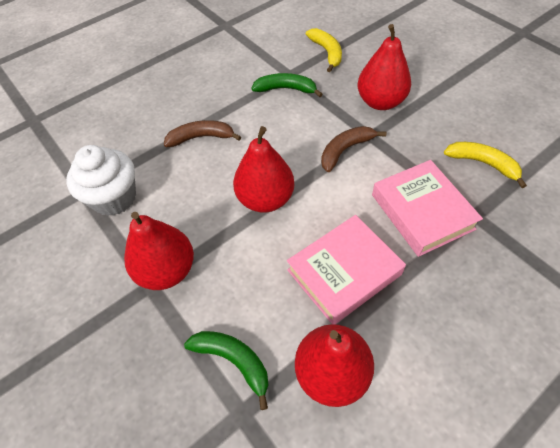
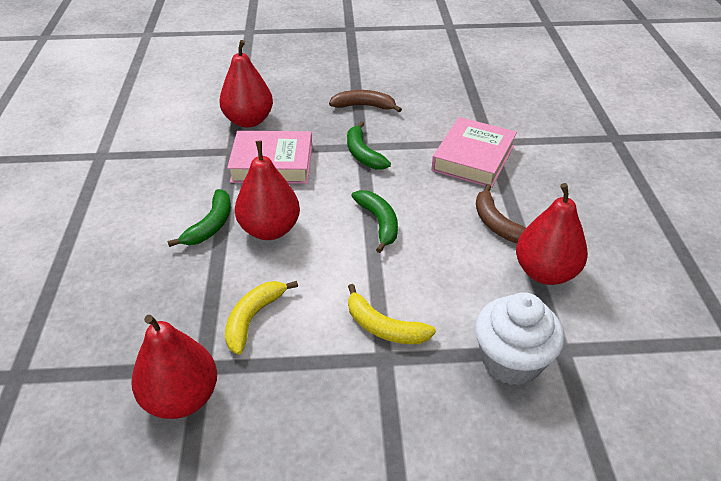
green banana: 2 -> 3

